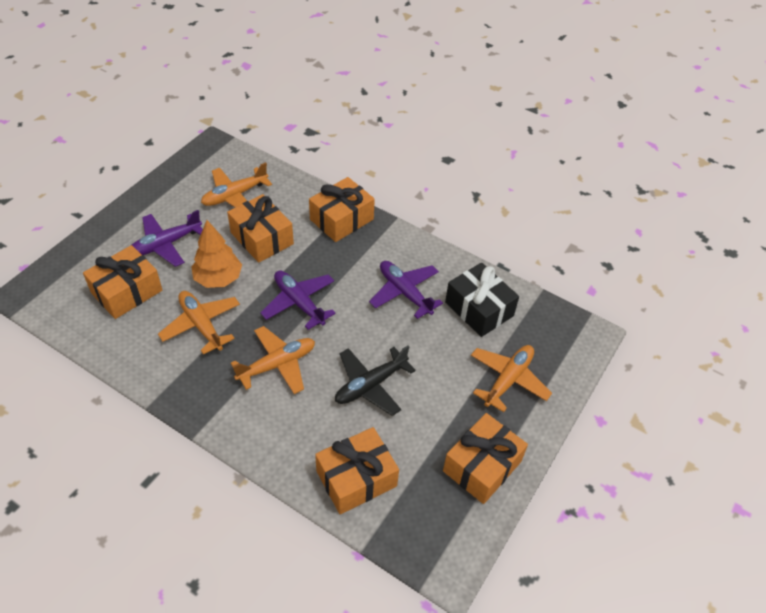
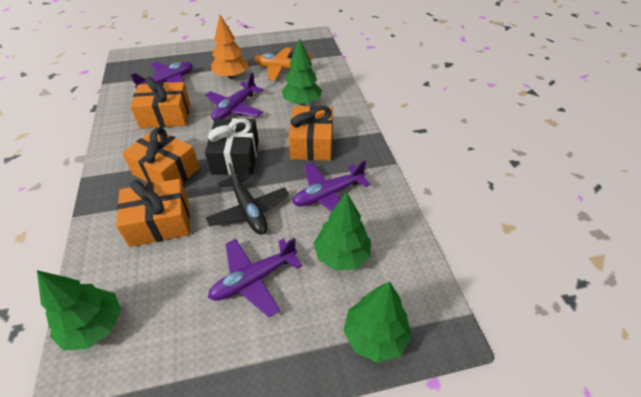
green tree: 0 -> 4
orange gift: 5 -> 4
orange plane: 4 -> 1
purple plane: 3 -> 4

